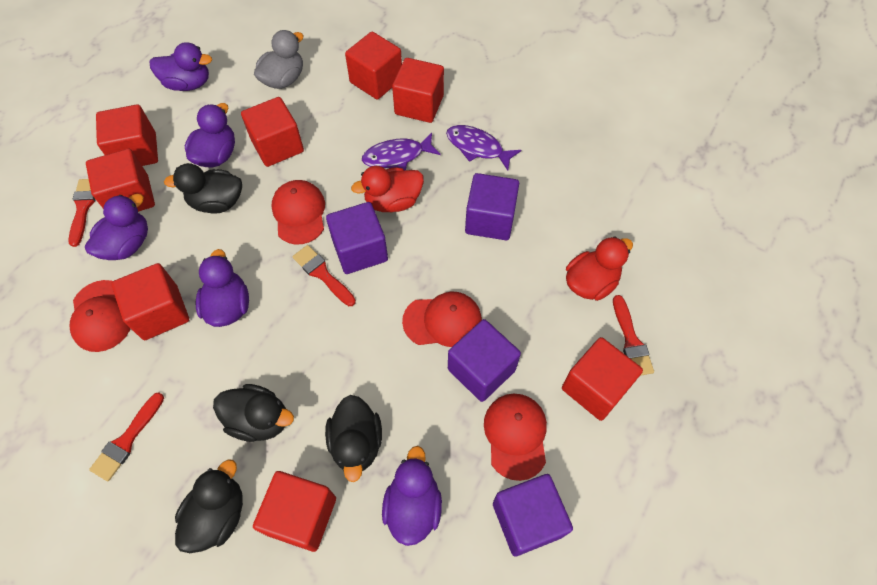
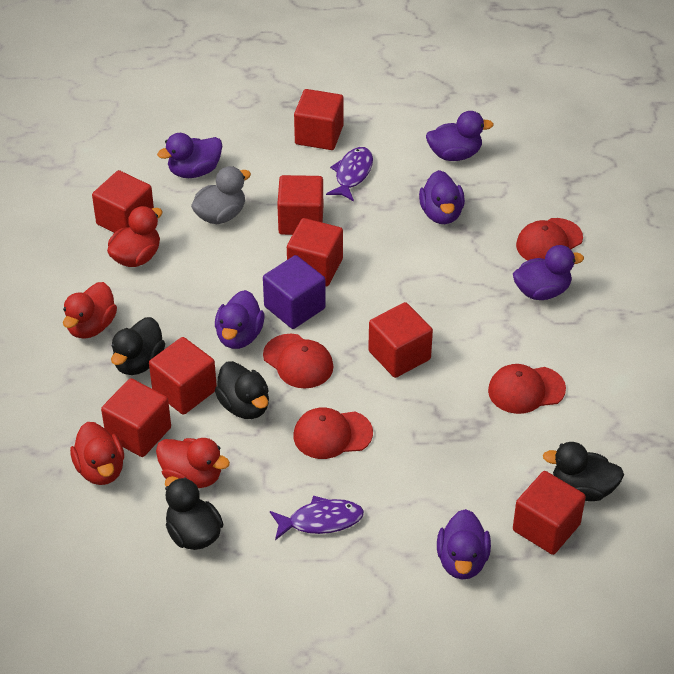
purple cube: 4 -> 1
purple duck: 5 -> 6
red brush: 4 -> 0
red duck: 2 -> 4

